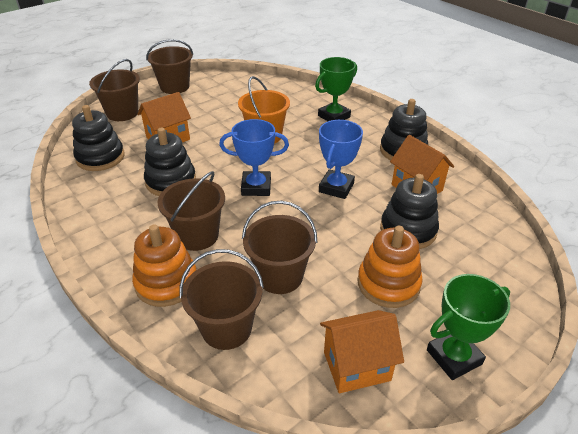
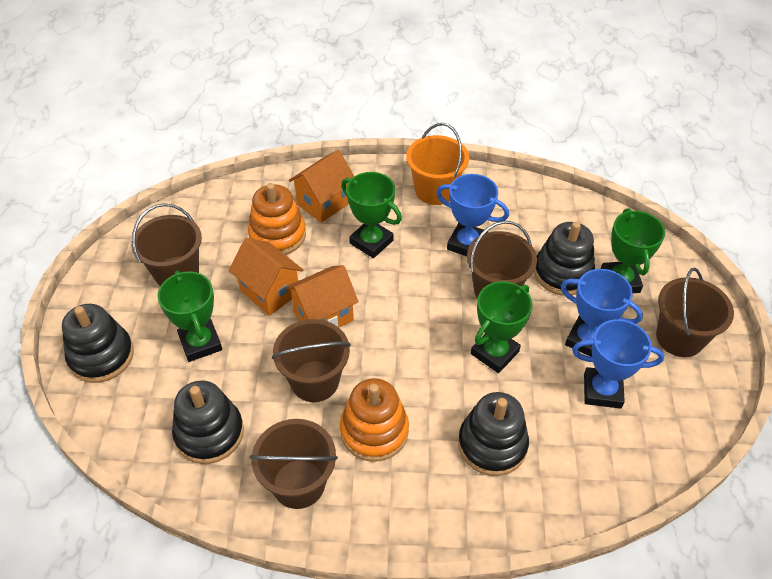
blue trophy: 2 -> 3
green trophy: 2 -> 4

